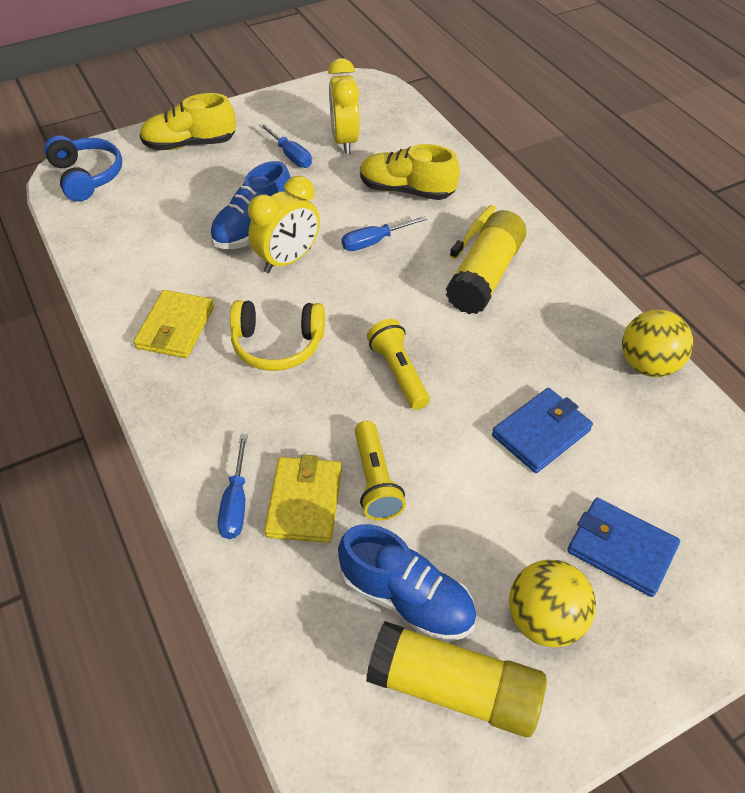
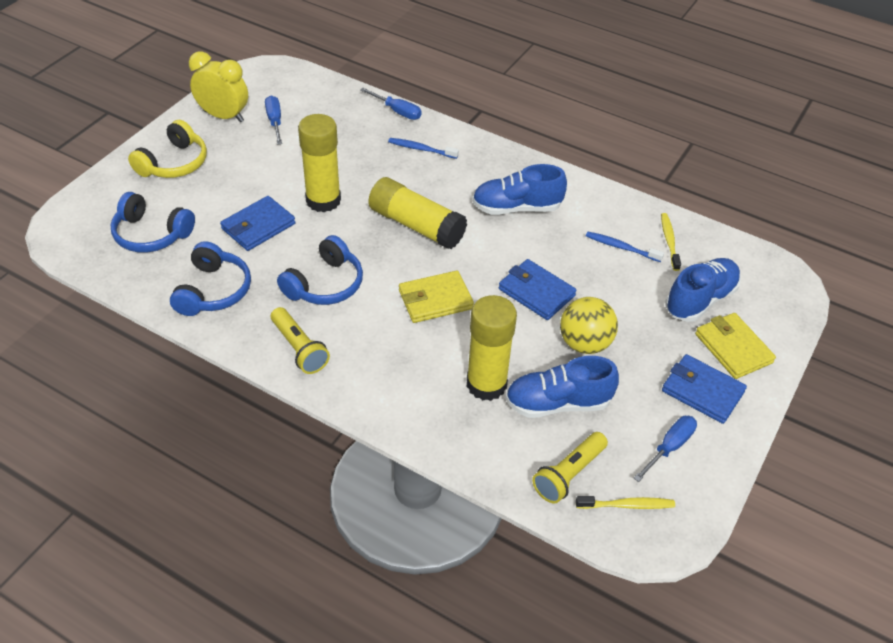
blue headphones: 1 -> 3
blue shoe: 2 -> 3
blue toothbrush: 0 -> 2
blue wallet: 2 -> 3
yellow ball: 2 -> 1
yellow clock: 2 -> 1
yellow glue stick: 2 -> 3
yellow shoe: 2 -> 0
yellow toothbrush: 1 -> 2

